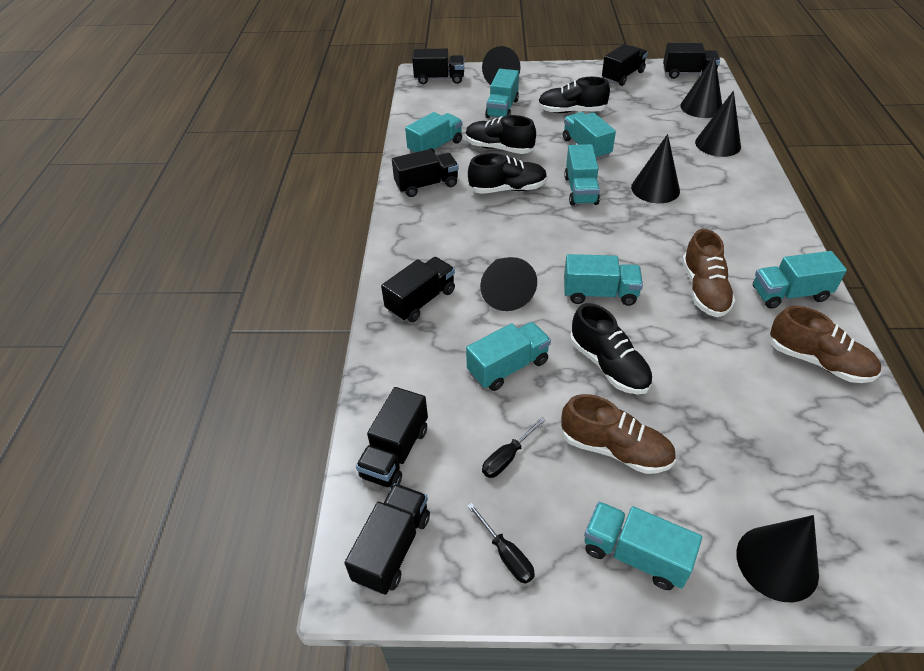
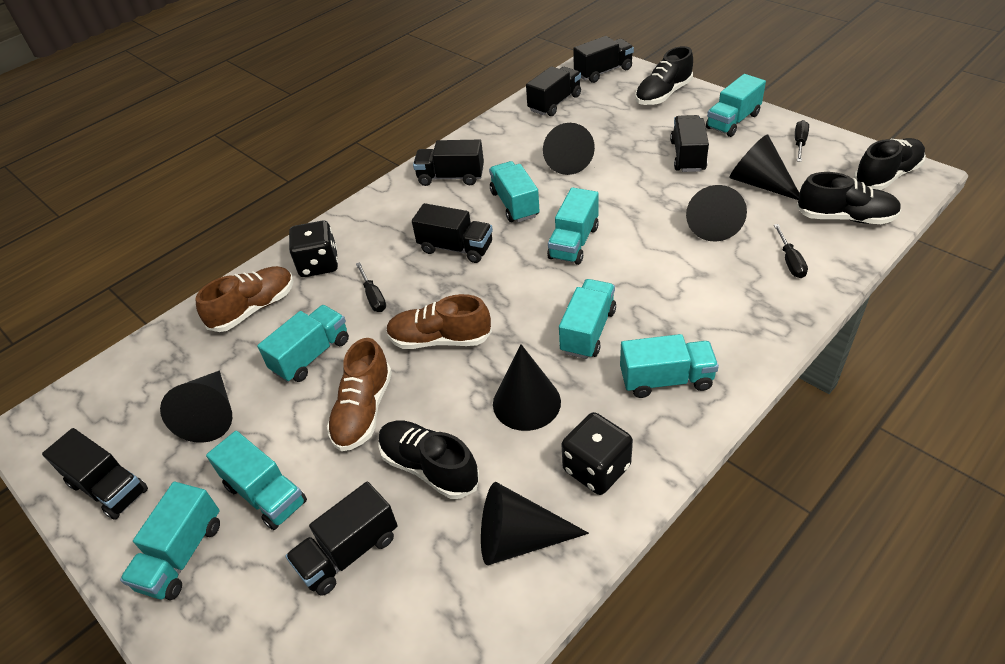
black dice: 0 -> 2
black screwdriver: 2 -> 3

